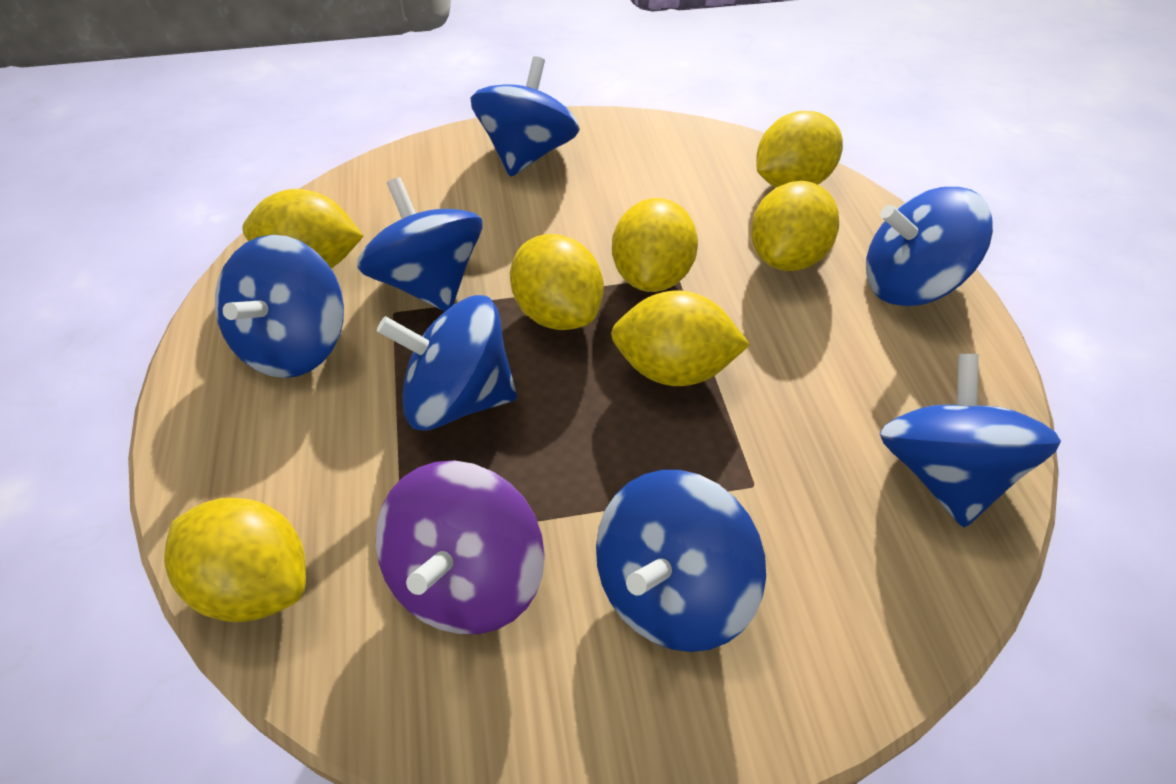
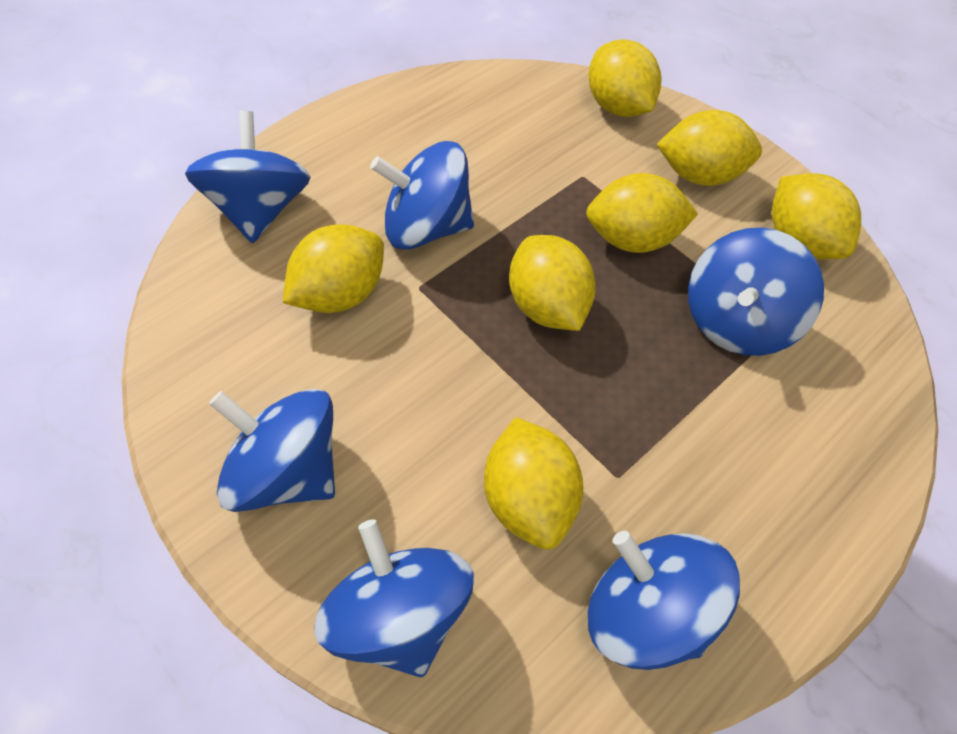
blue spinning top: 7 -> 6
purple spinning top: 1 -> 0

